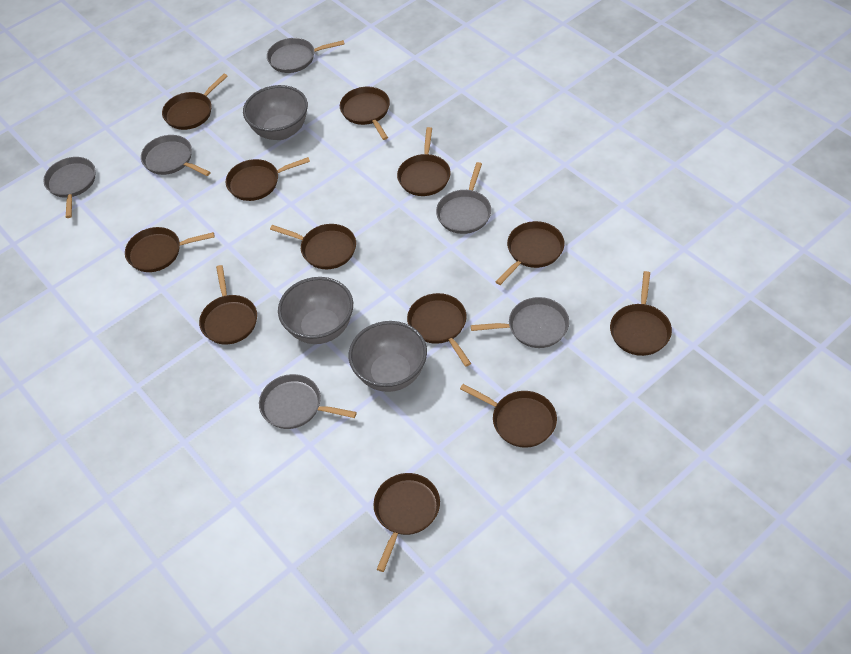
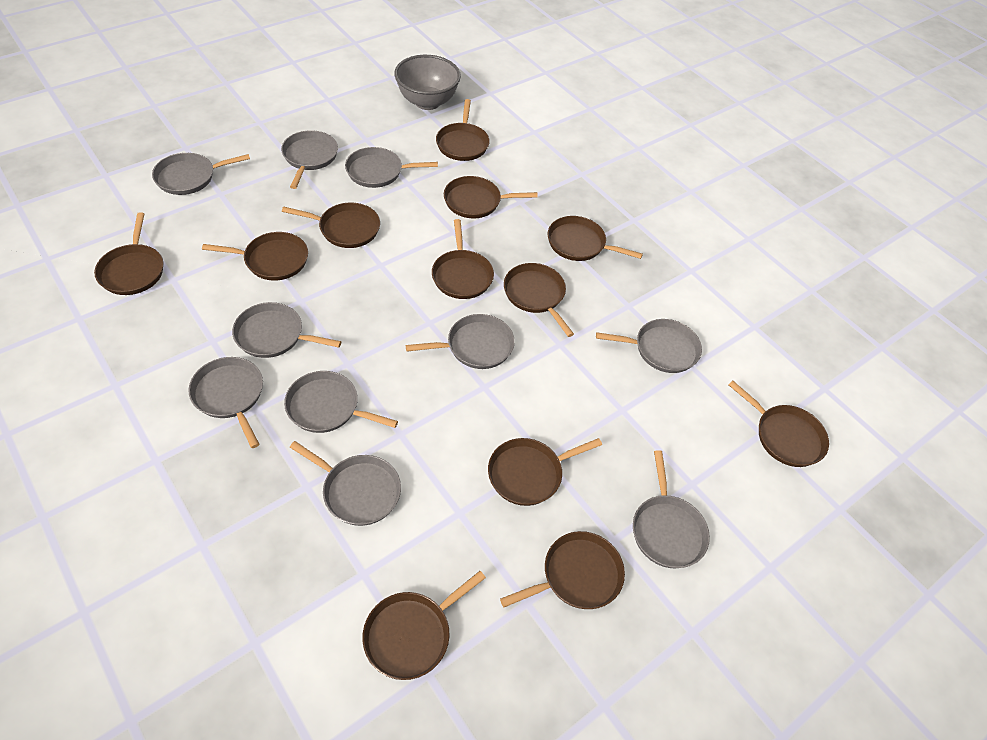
grey bowl: 3 -> 1
grey pan: 6 -> 10

